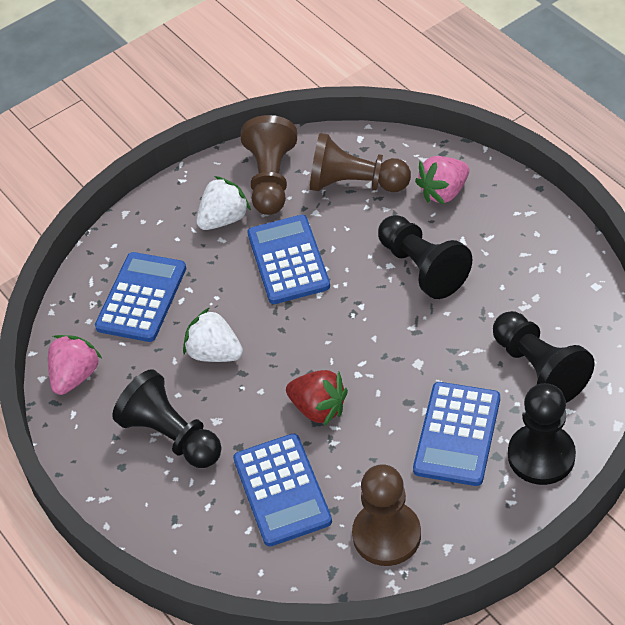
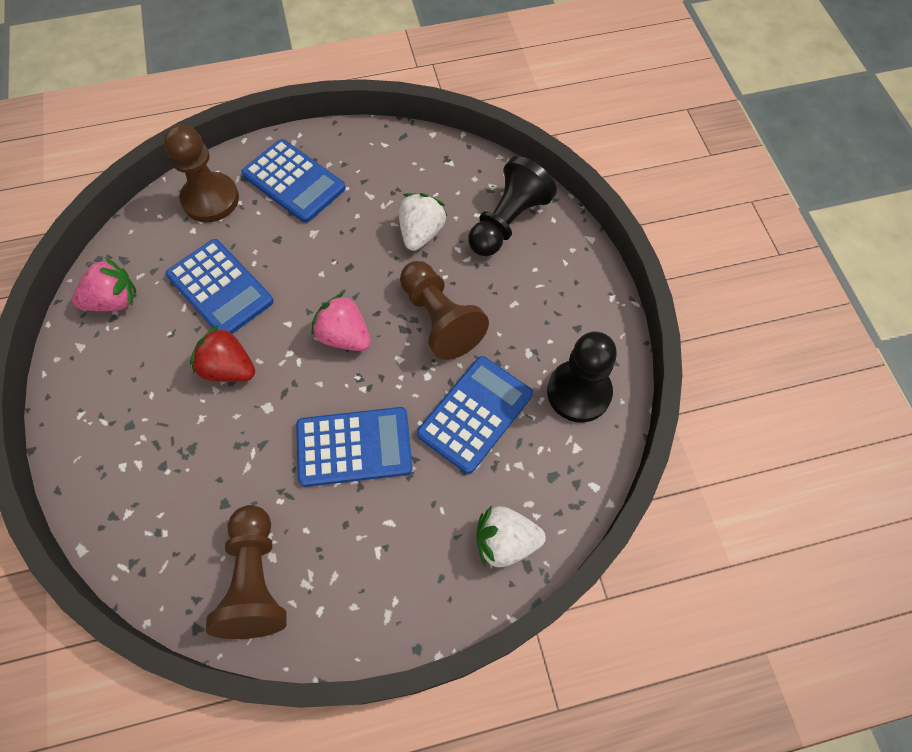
black pawn: 4 -> 2

